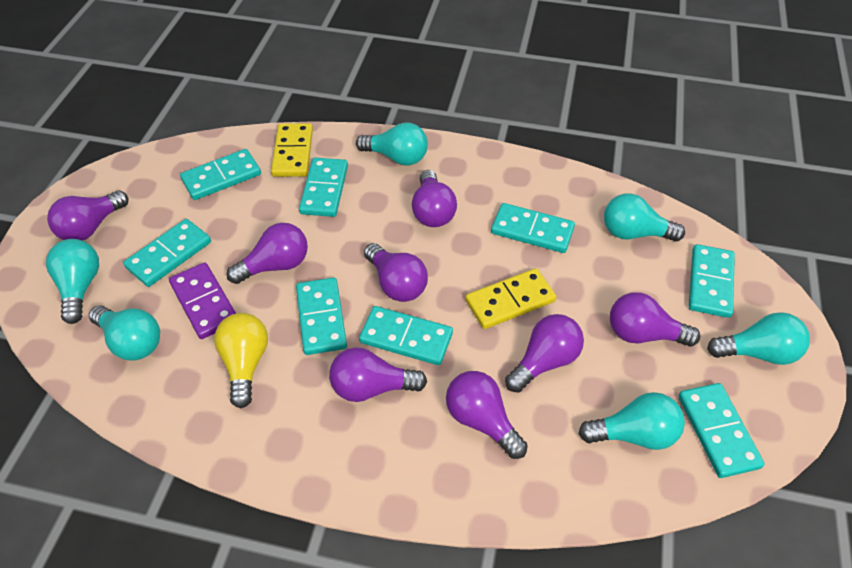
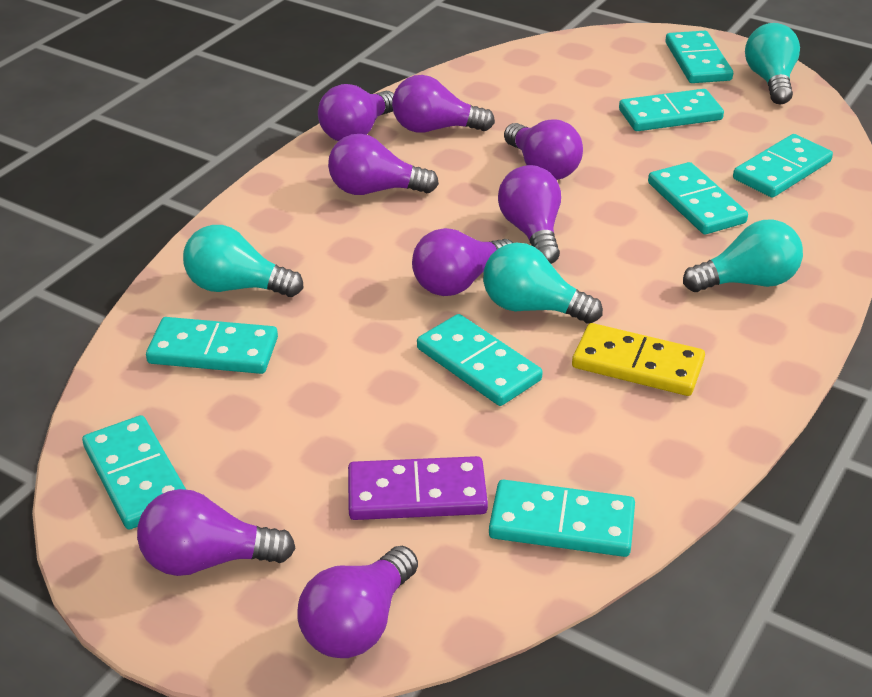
turquoise light bulb: 6 -> 4
yellow domino: 2 -> 1
yellow light bulb: 1 -> 0

